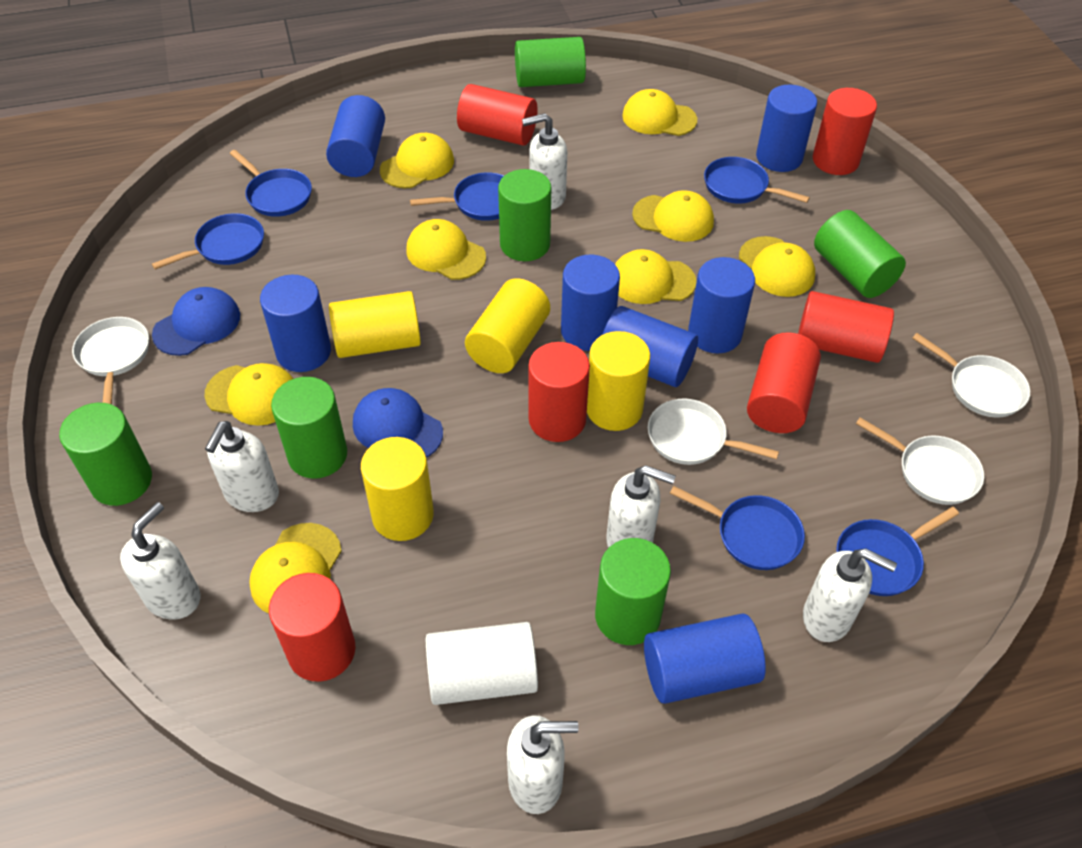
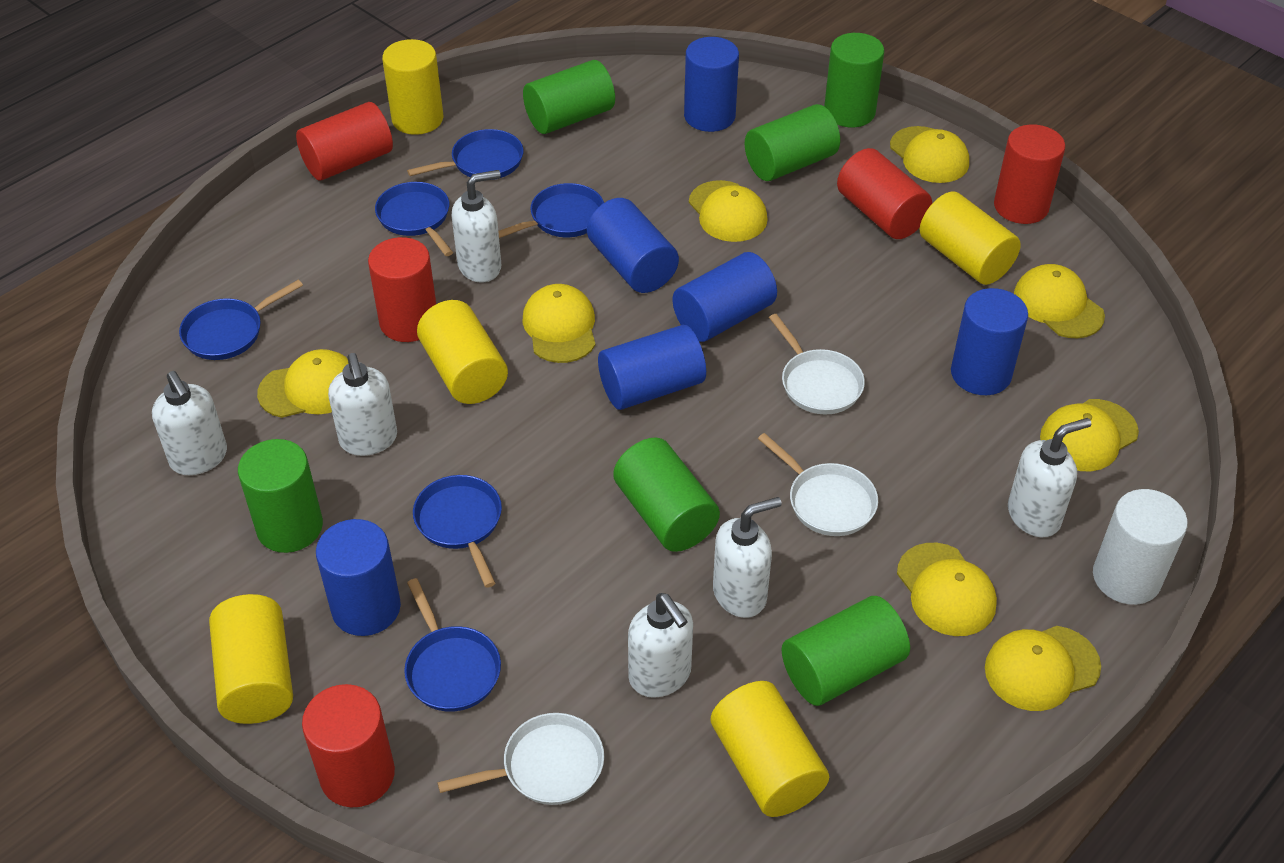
blue cap: 2 -> 0
blue cylinder: 7 -> 6
red cylinder: 6 -> 5
white pan: 4 -> 3
yellow cylinder: 4 -> 5

